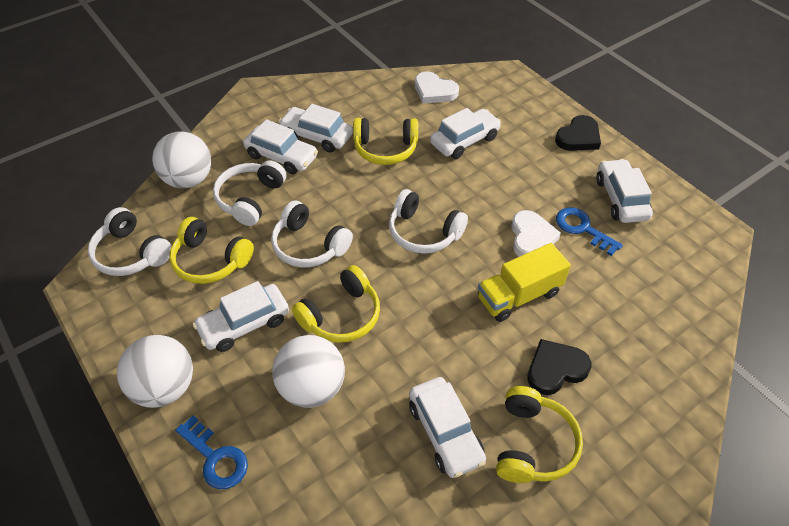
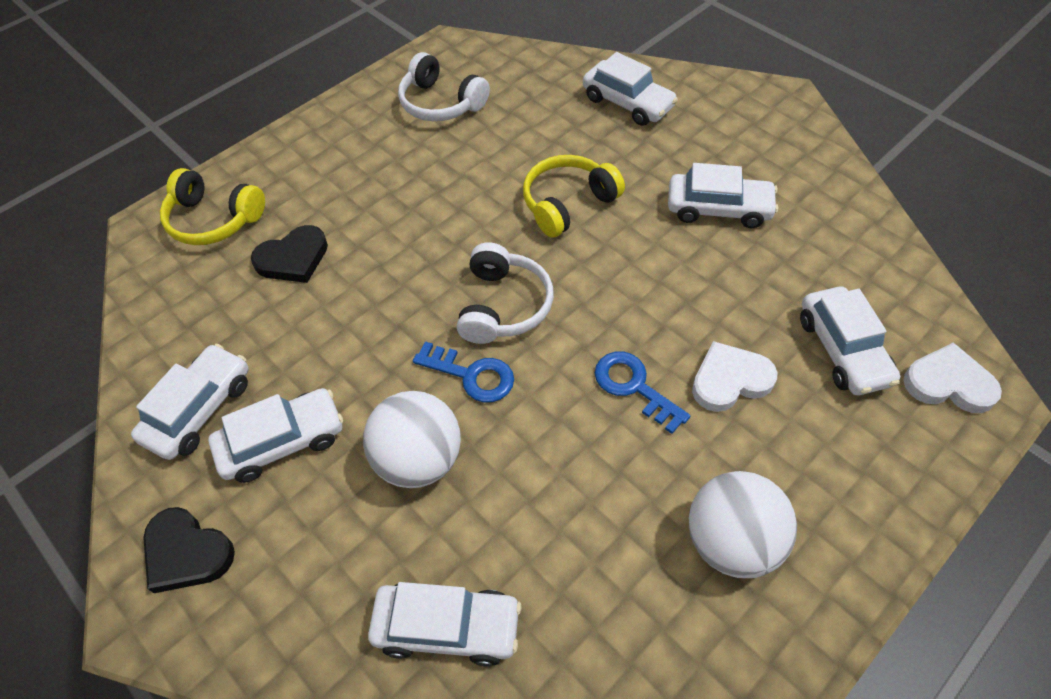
white ball: 3 -> 2
white headphones: 4 -> 2
yellow headphones: 4 -> 2
yellow truck: 1 -> 0

